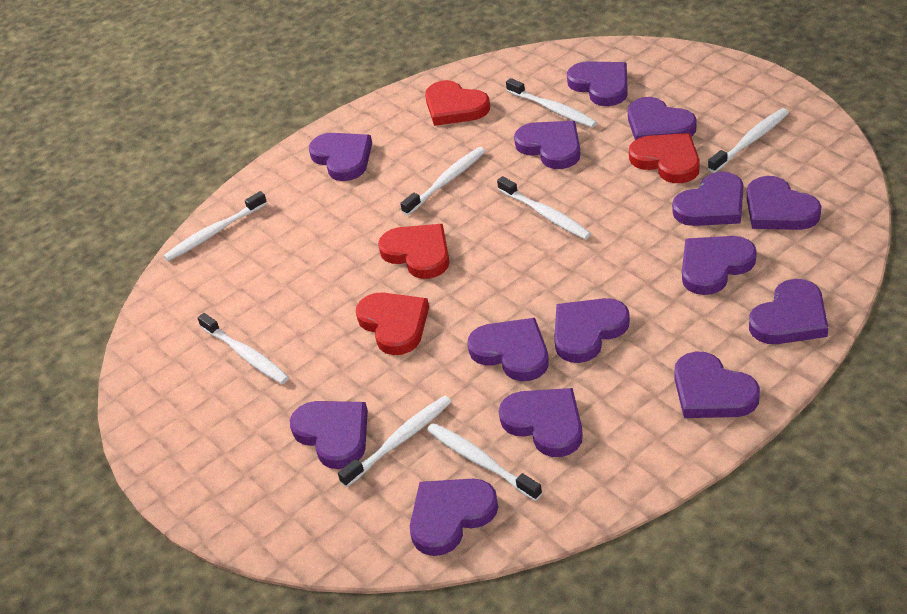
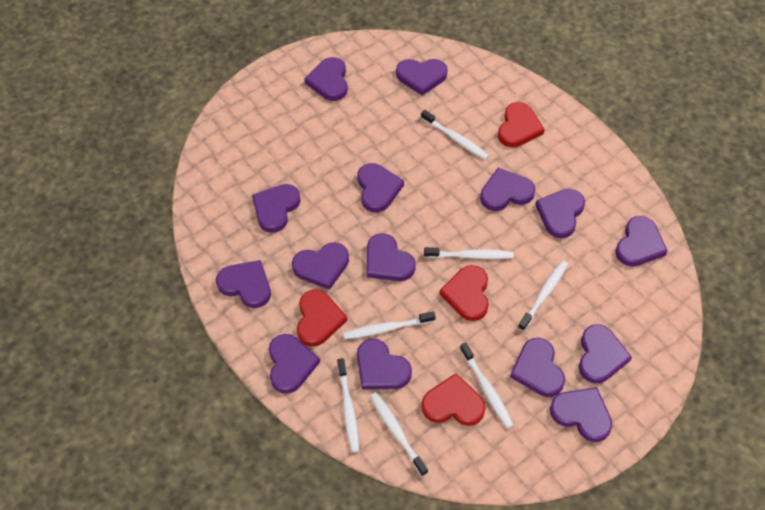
purple heart: 14 -> 15
white toothbrush: 8 -> 7

